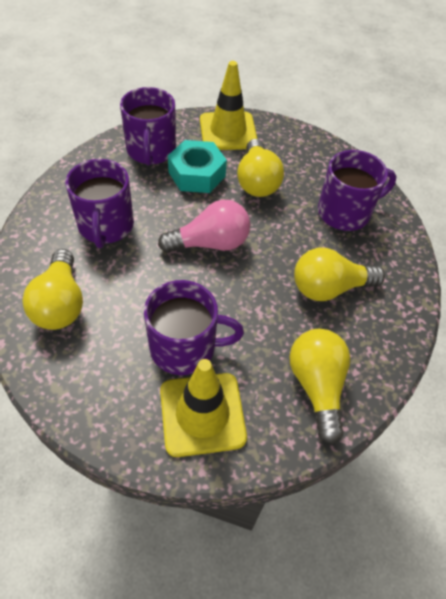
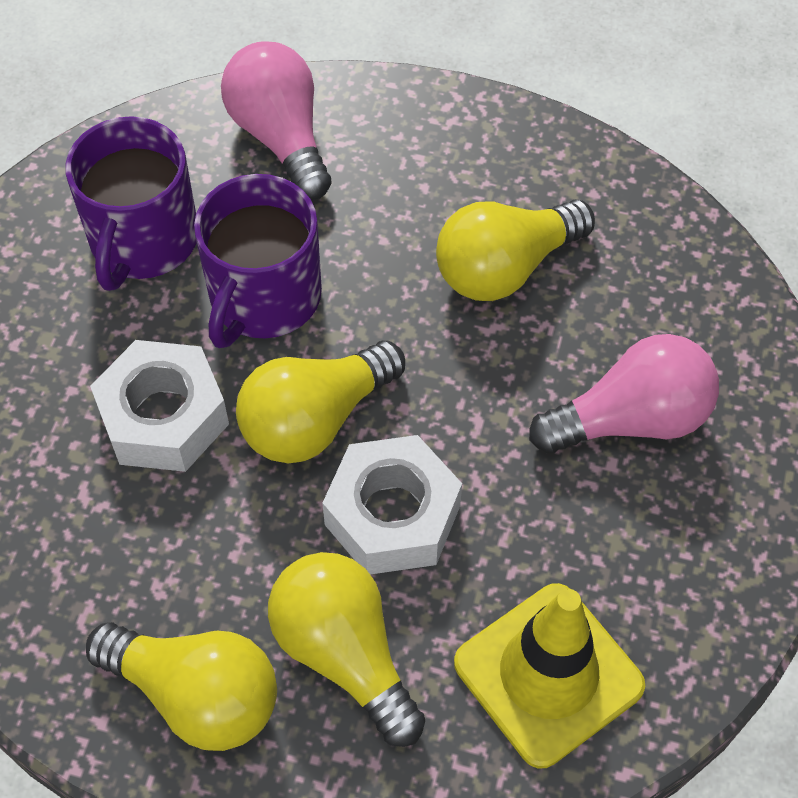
pink light bulb: 1 -> 2
purple mug: 4 -> 2
turquoise nut: 1 -> 0
white nut: 0 -> 2
yellow traffic cone: 2 -> 1

